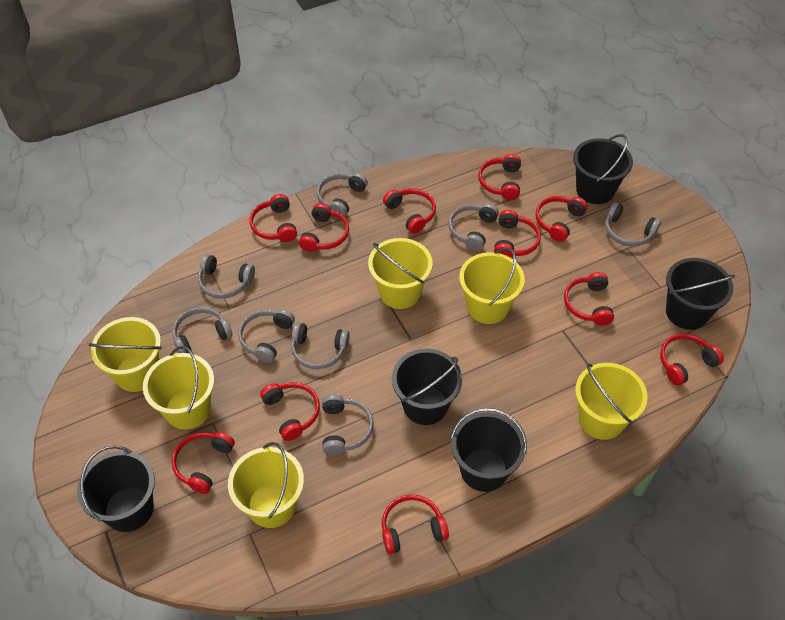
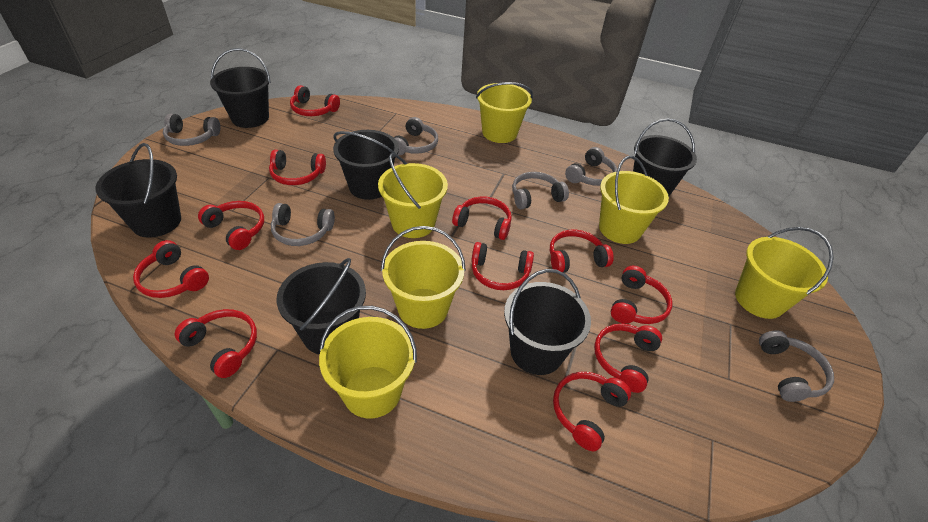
black bucket: 5 -> 6
grey headphones: 8 -> 6

